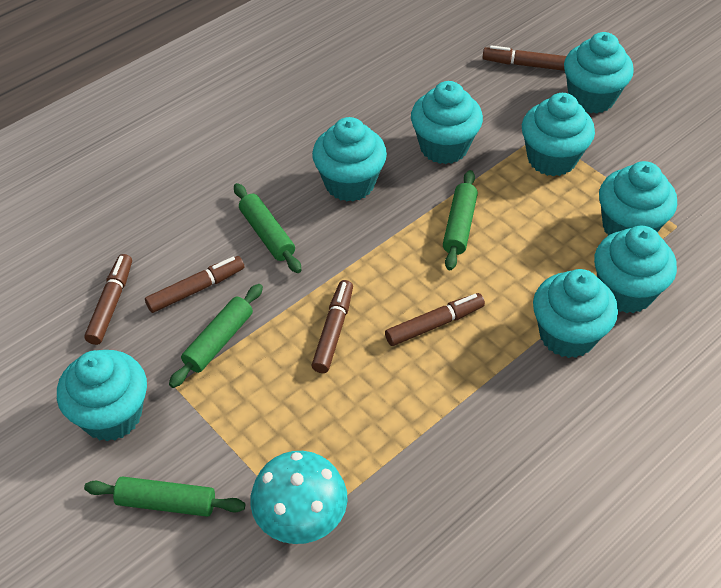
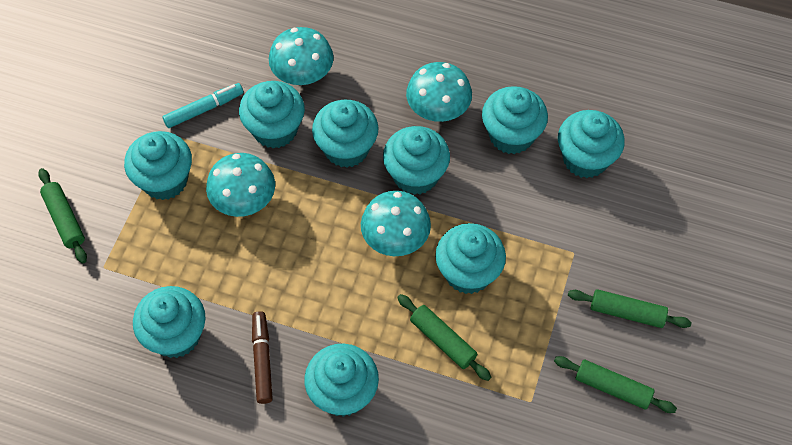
brown marker: 5 -> 1
turquoise cupcake: 8 -> 9
turquoise marker: 0 -> 1
turquoise mushroom: 1 -> 4

